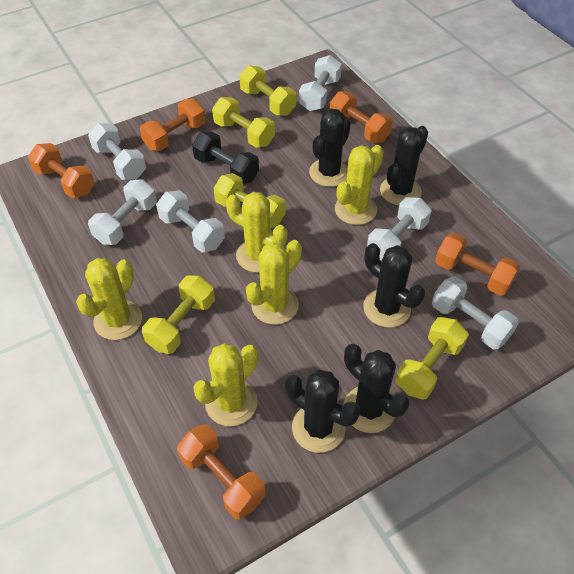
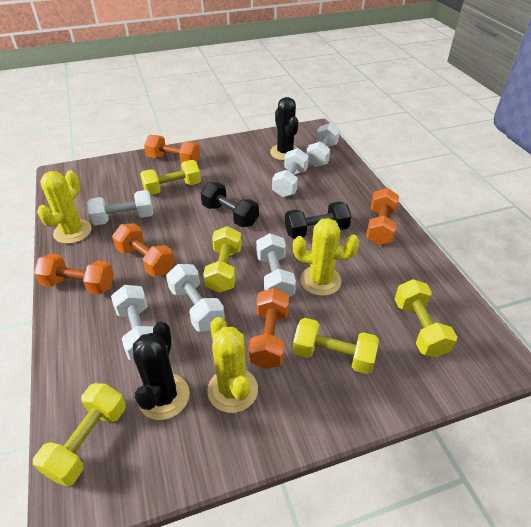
black cactus: 5 -> 2
black dumbbell: 1 -> 2
yellow cactus: 5 -> 3

